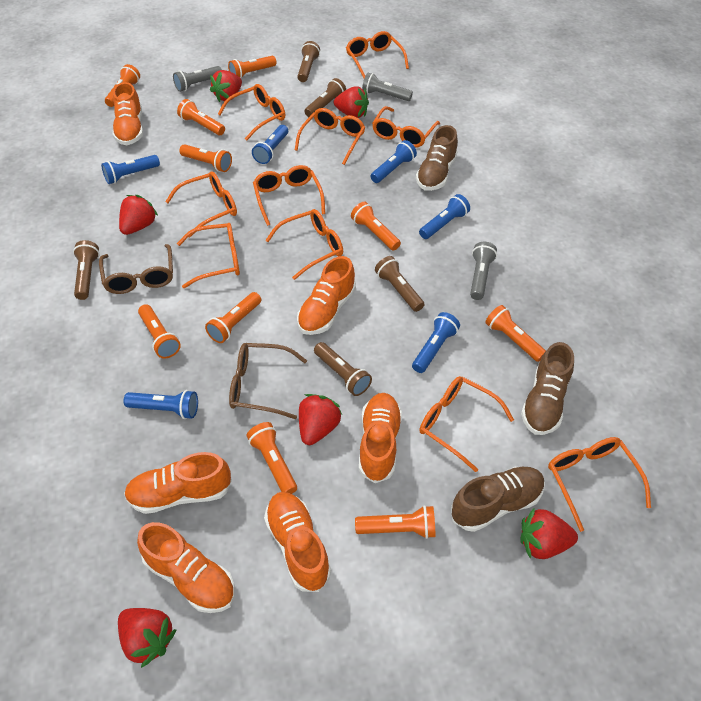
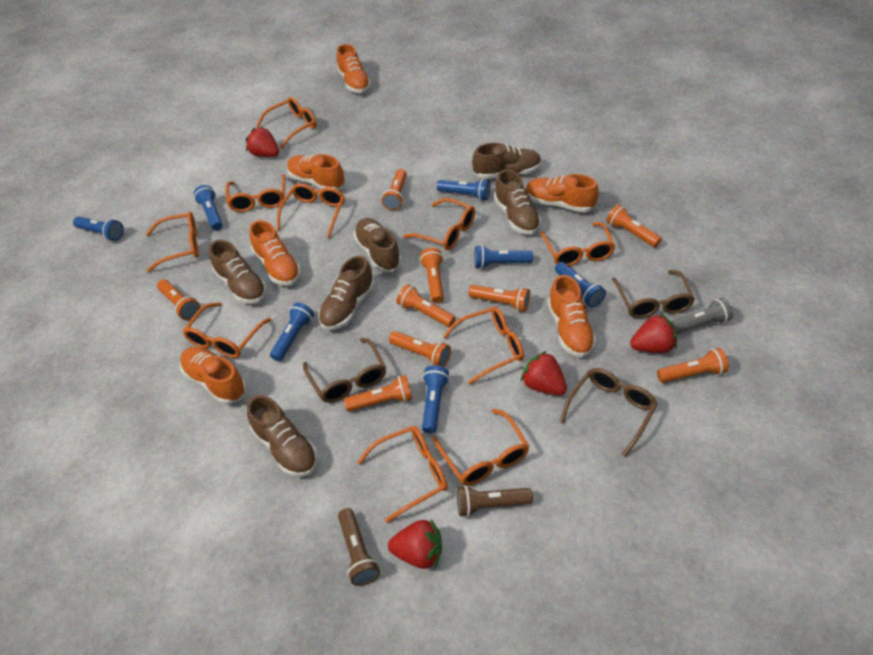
blue flashlight: 6 -> 7
brown flashlight: 5 -> 2
brown glasses: 2 -> 3
brown shoe: 3 -> 6
grey flashlight: 3 -> 1
orange flashlight: 10 -> 9
red strawberry: 6 -> 4

